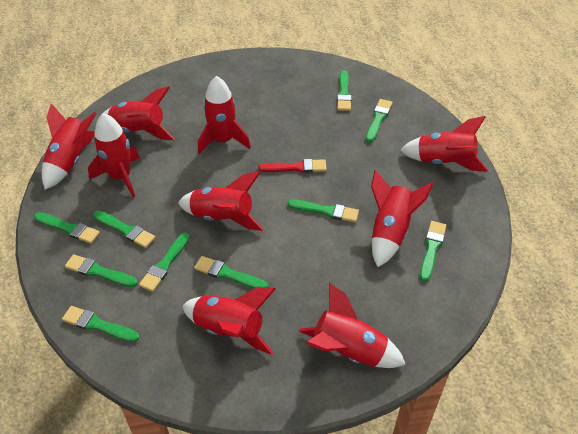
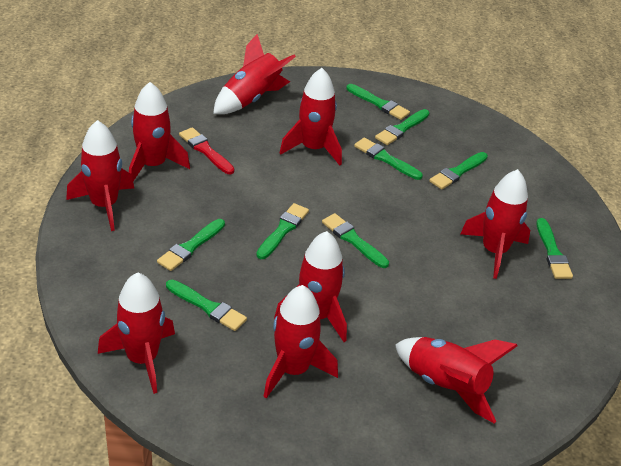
green brush: 10 -> 9

